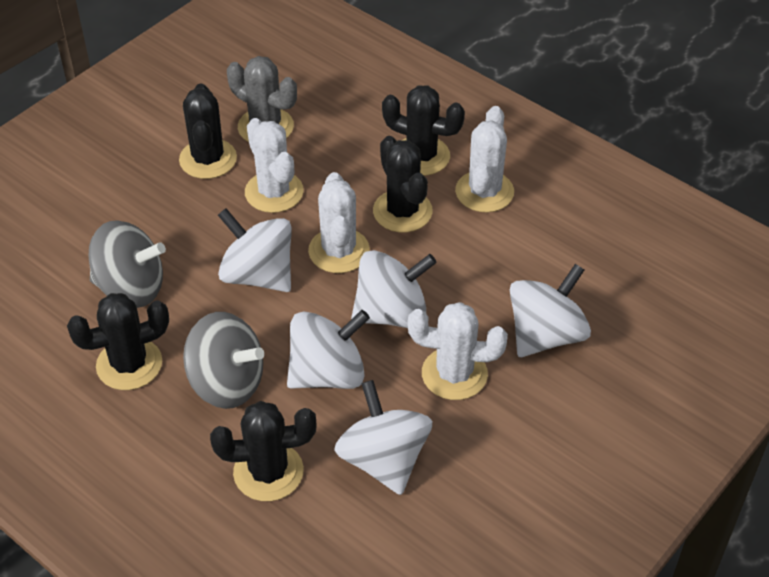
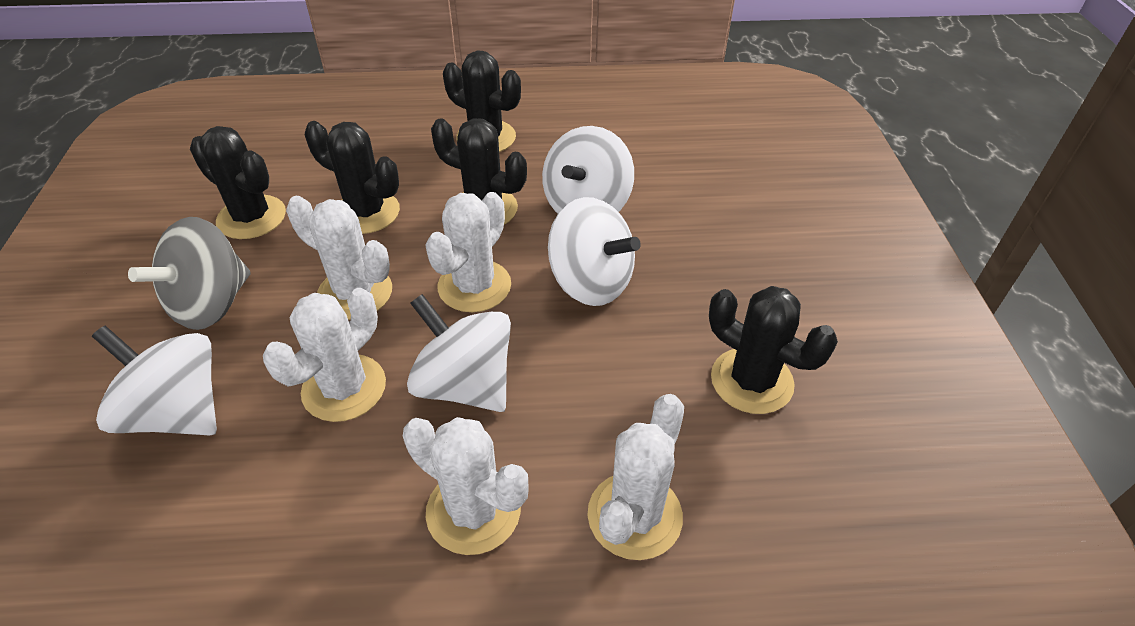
grey cactus: 1 -> 0
grey spinning top: 2 -> 1
white cactus: 4 -> 5
white spinning top: 5 -> 4

